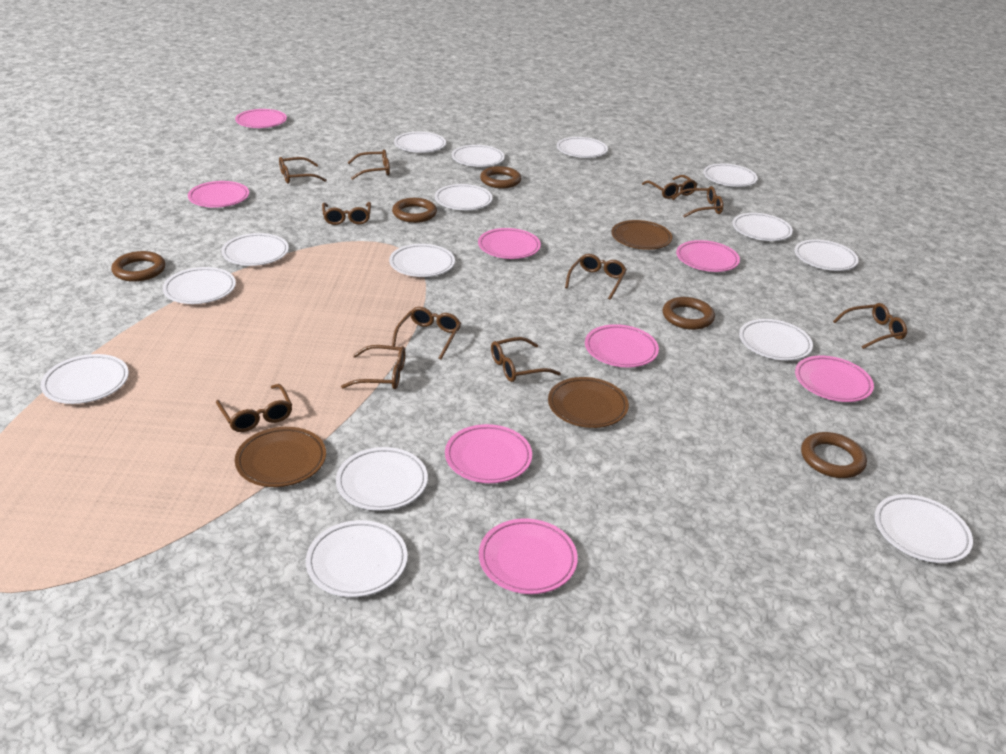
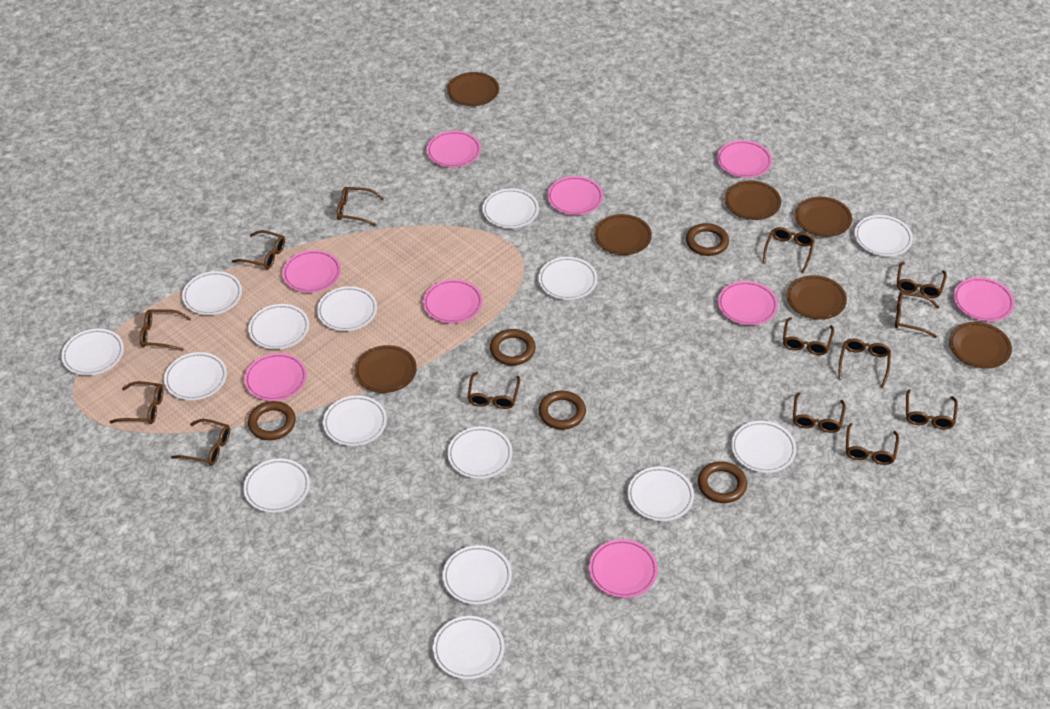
brown glasses: 11 -> 14
brown plate: 3 -> 7
pink plate: 8 -> 9

